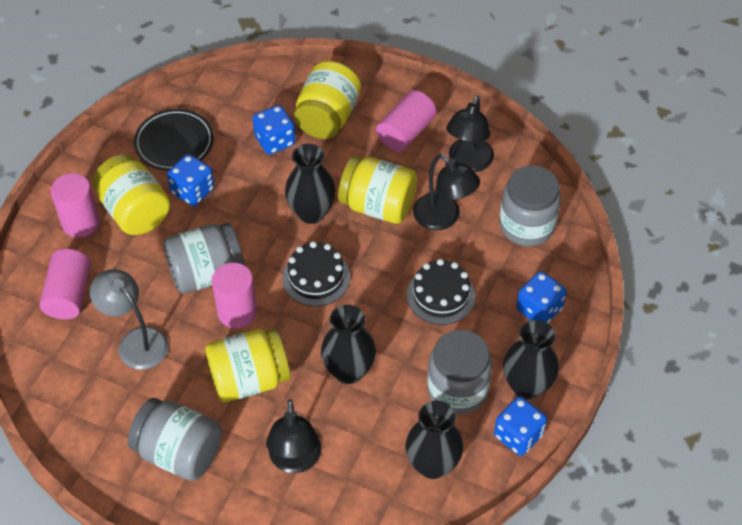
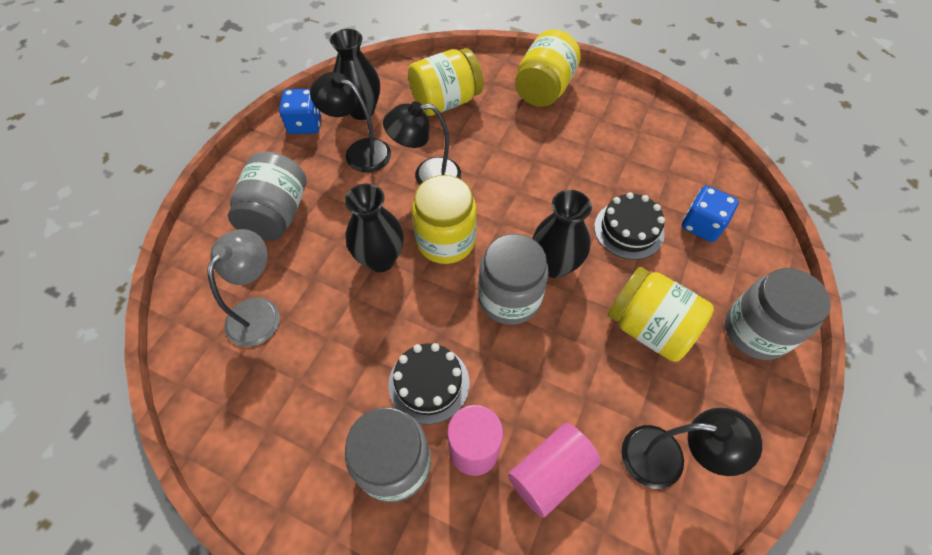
black plate: 1 -> 0
black vase: 4 -> 3
blue dice: 4 -> 2
pink cylinder: 4 -> 2

